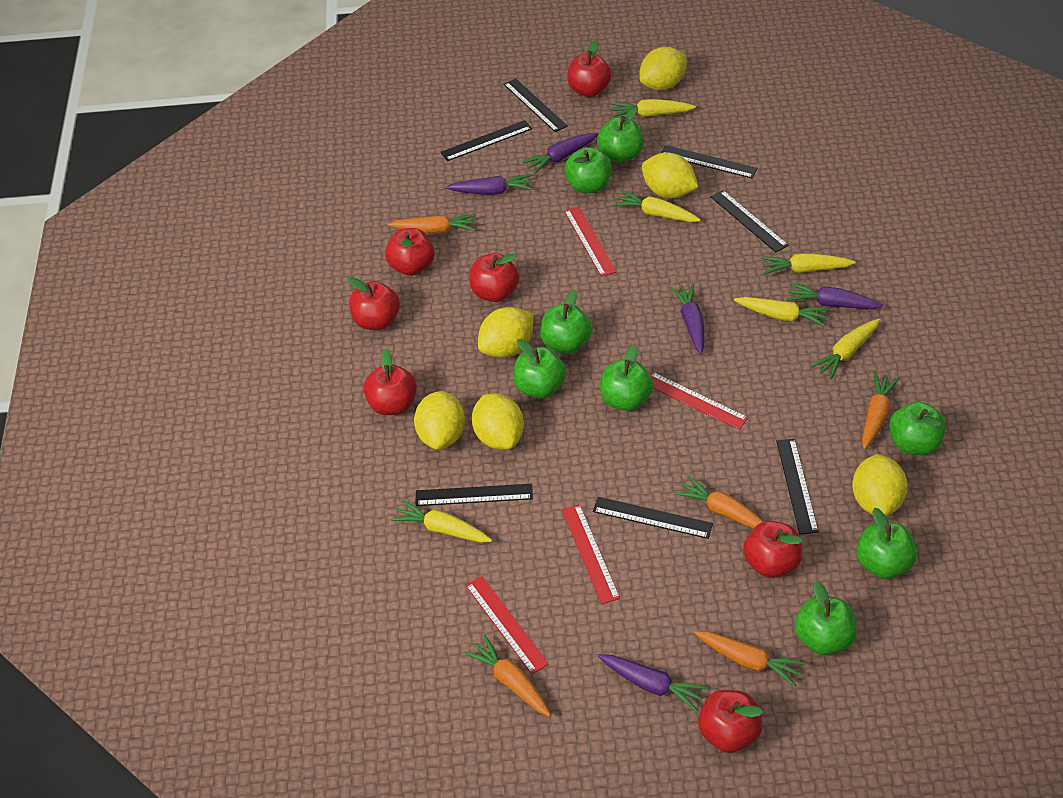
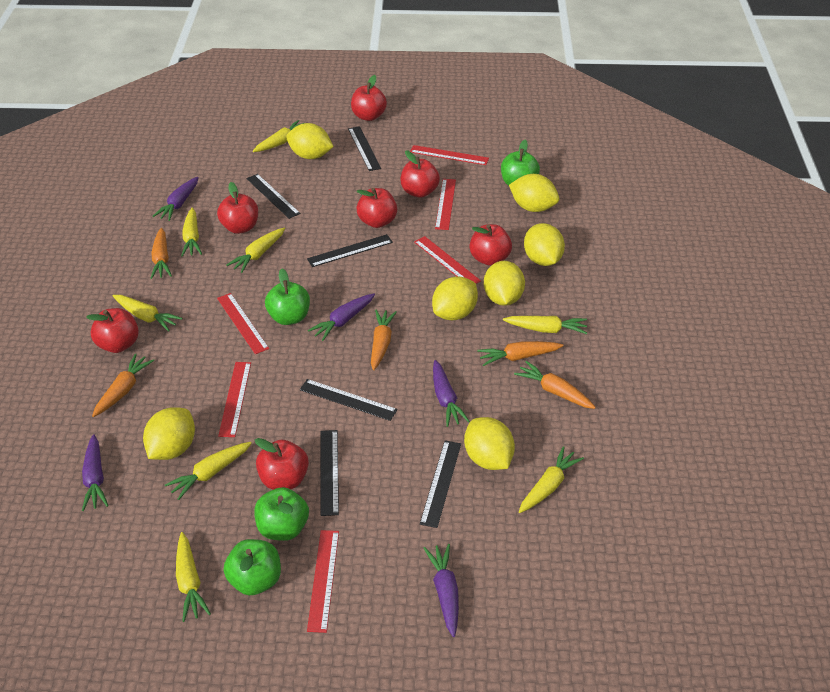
black ruler: 7 -> 6
green apple: 8 -> 4
red ruler: 4 -> 6
yellow carrot: 6 -> 8
yellow lemon: 6 -> 7

